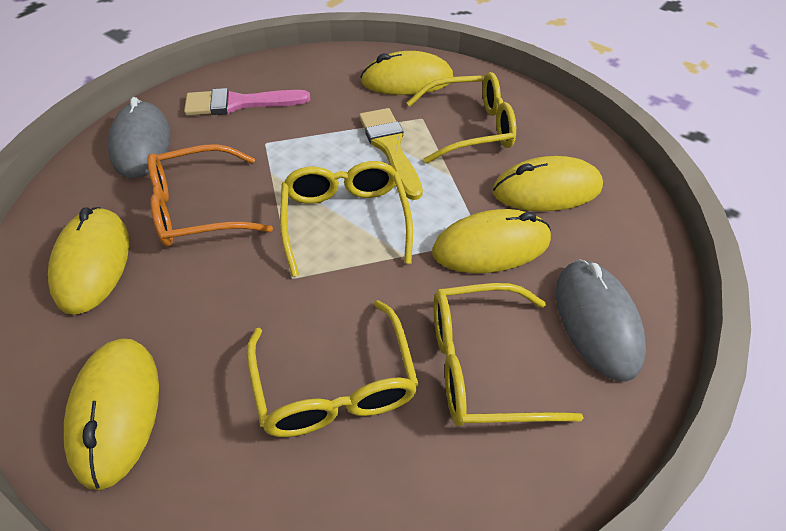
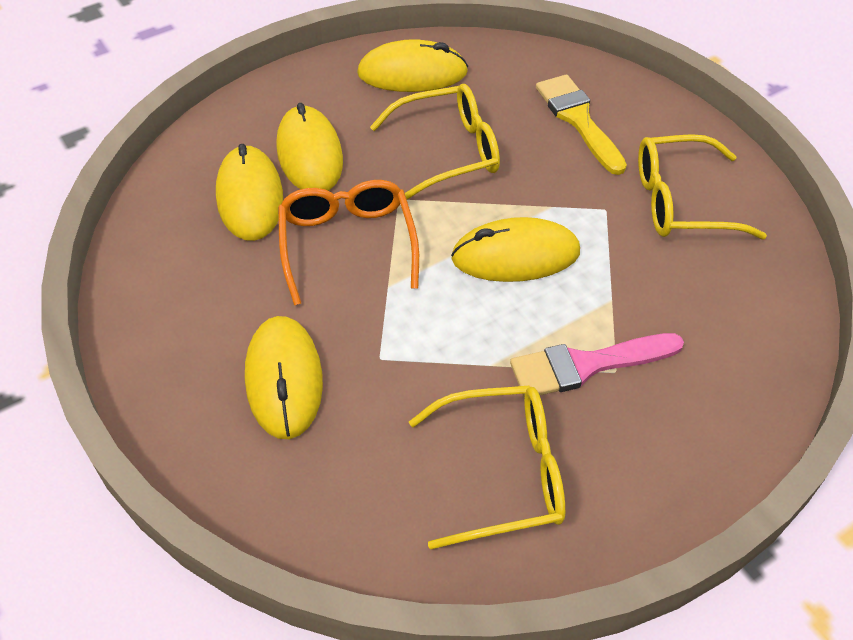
grey mouse: 2 -> 0
yellow glasses: 4 -> 3

